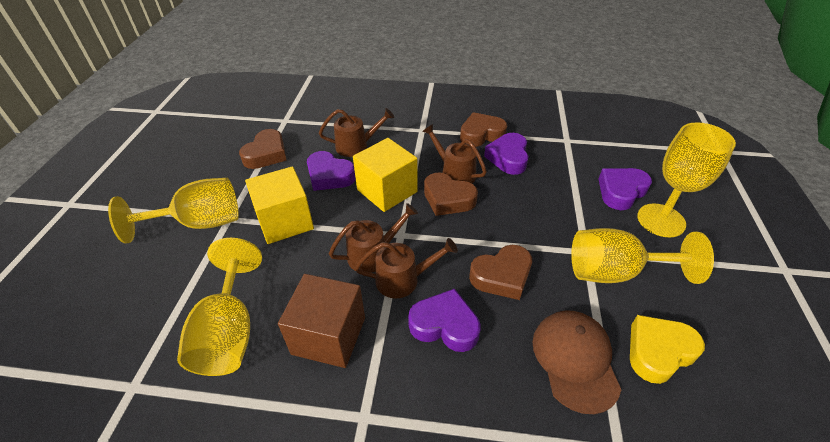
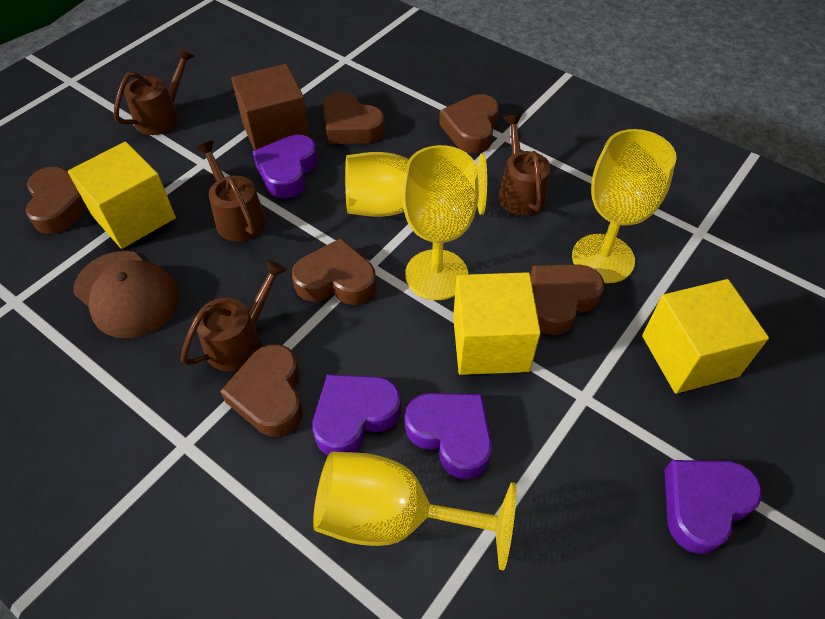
brown heart: 4 -> 6
yellow cube: 2 -> 3
yellow heart: 1 -> 0

